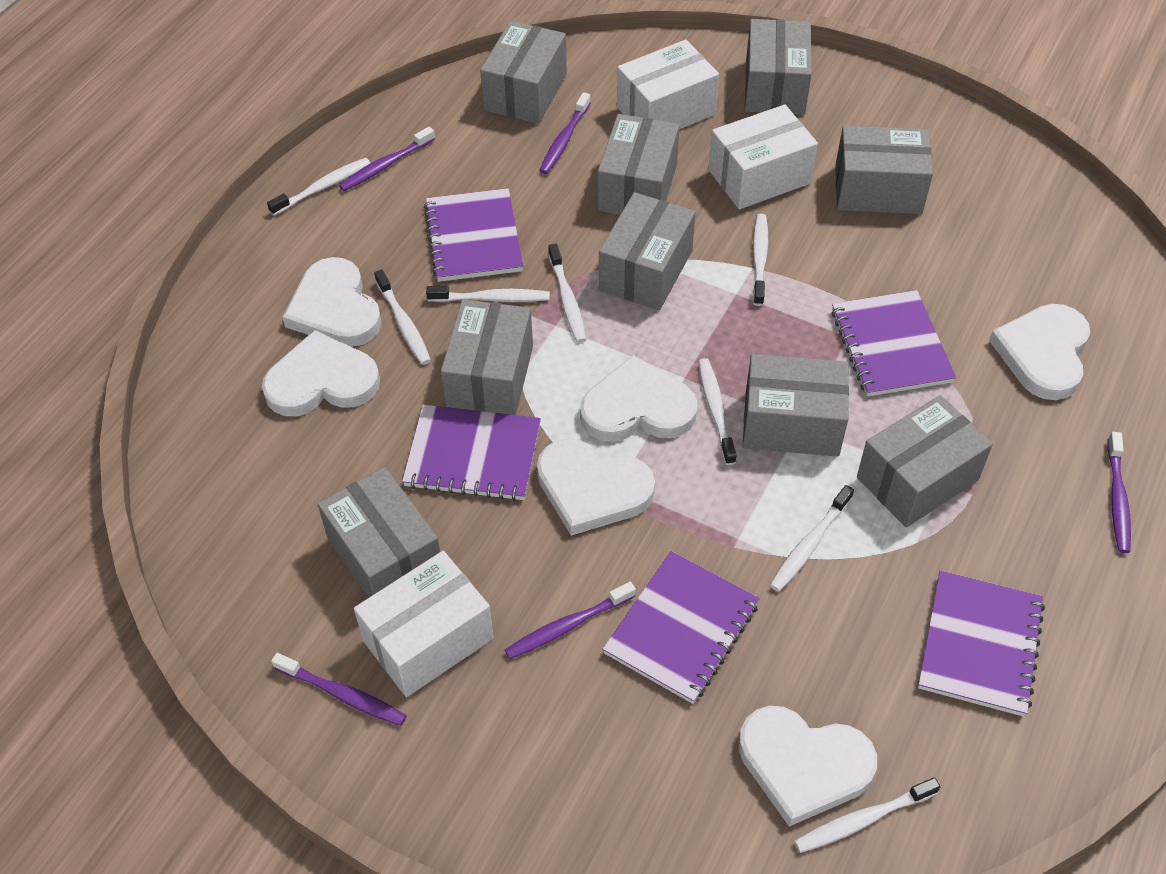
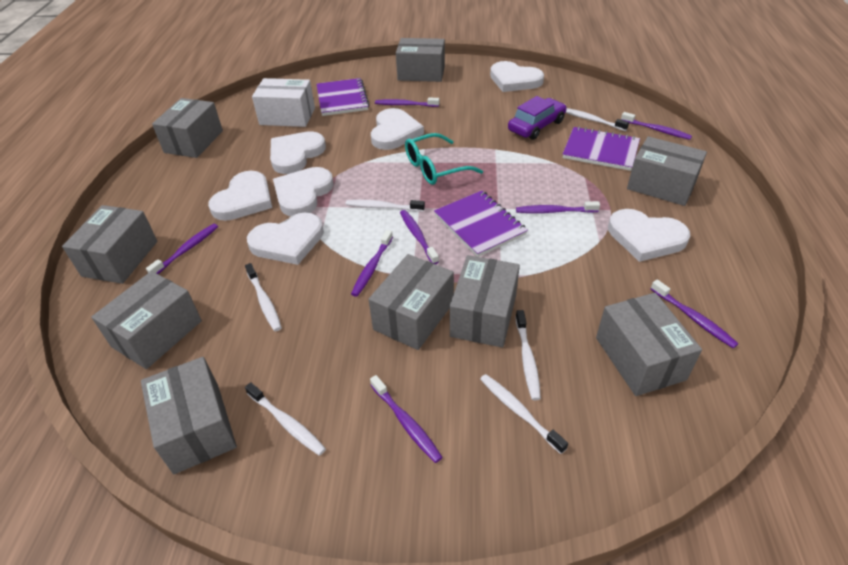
purple car: 0 -> 1
purple notebook: 5 -> 3
purple toothbrush: 5 -> 8
turquoise glasses: 0 -> 1
white box: 3 -> 1
white heart: 6 -> 7
white toothbrush: 8 -> 6

